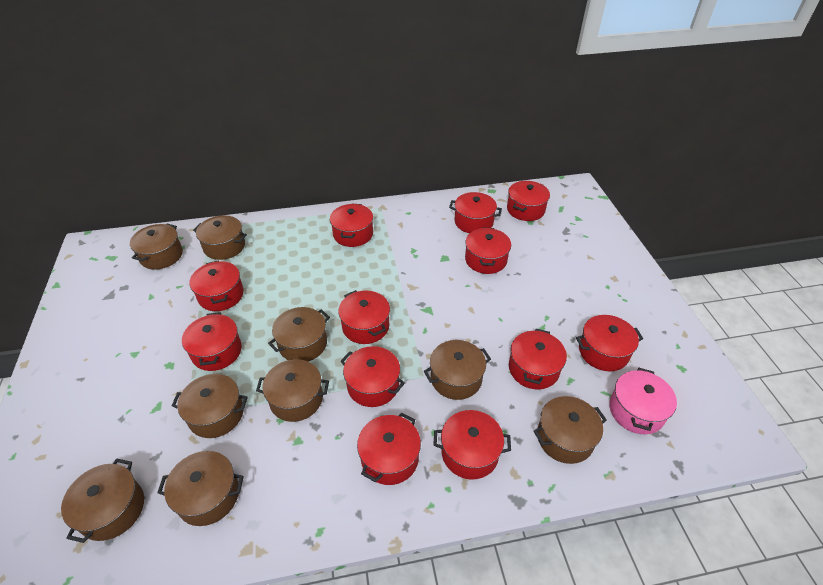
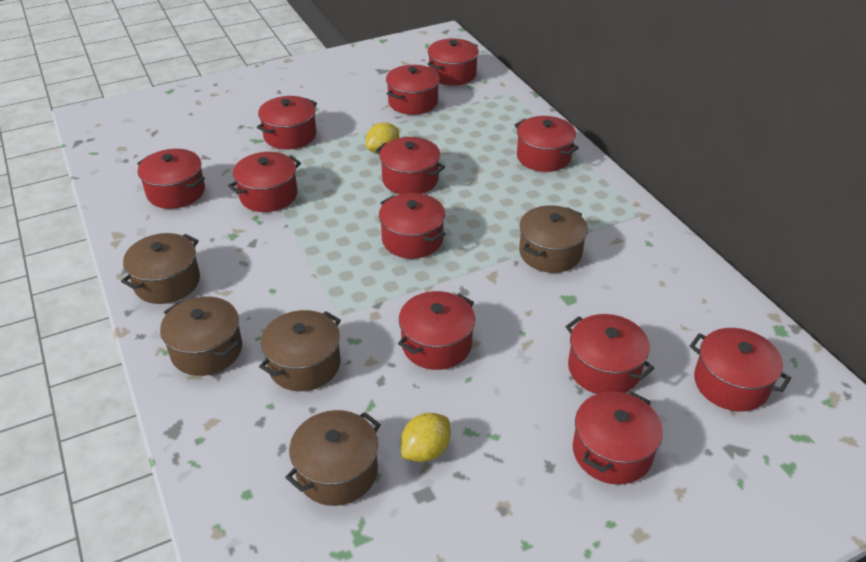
brown pot: 9 -> 5
pink pot: 1 -> 0
yellow lemon: 0 -> 2

